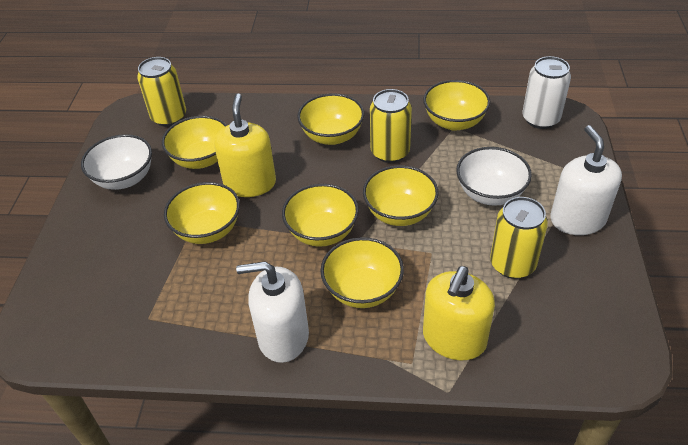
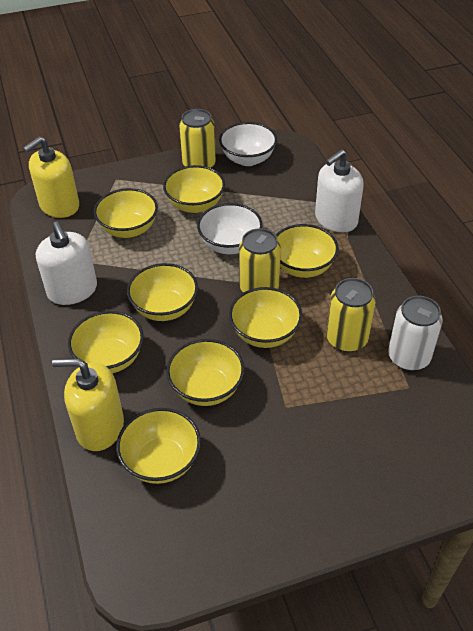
yellow bowl: 7 -> 8

